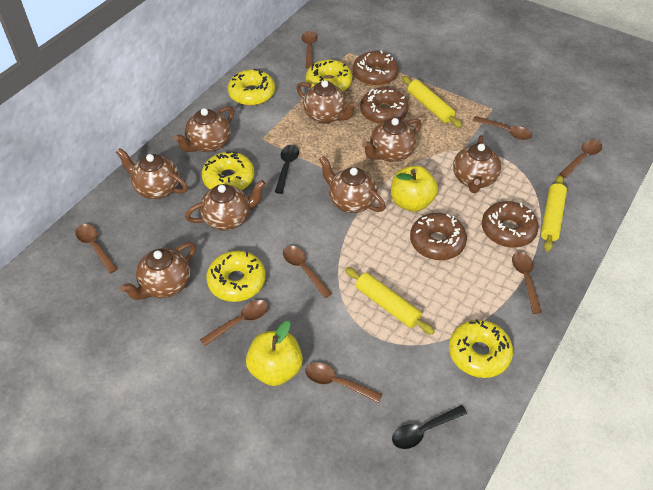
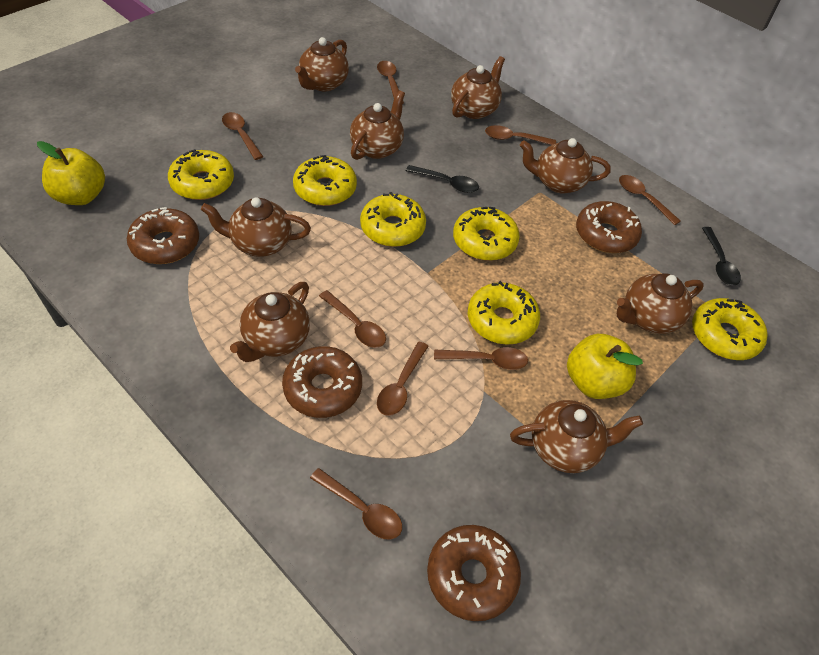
yellow donut: 5 -> 6
yellow rolling pin: 3 -> 0

